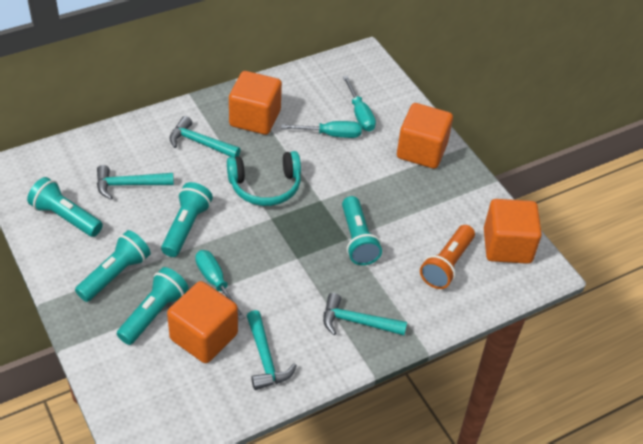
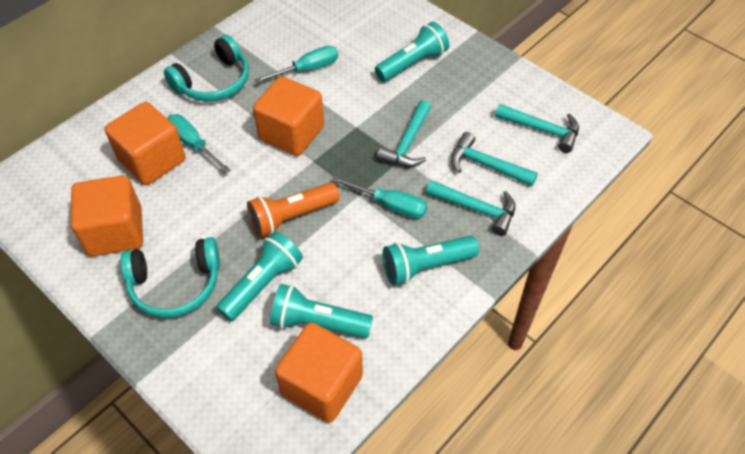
turquoise flashlight: 5 -> 4
turquoise headphones: 1 -> 2

